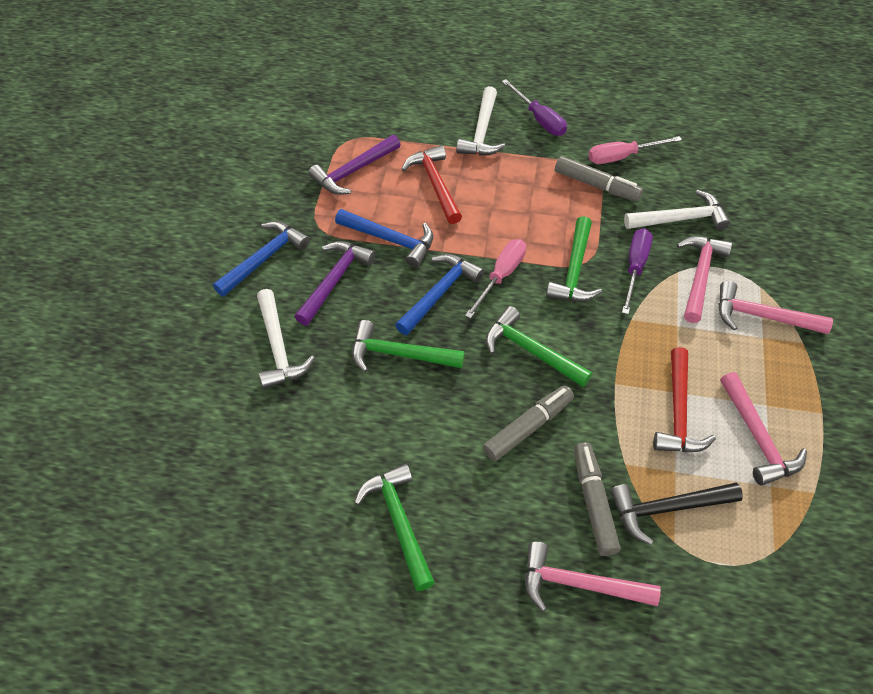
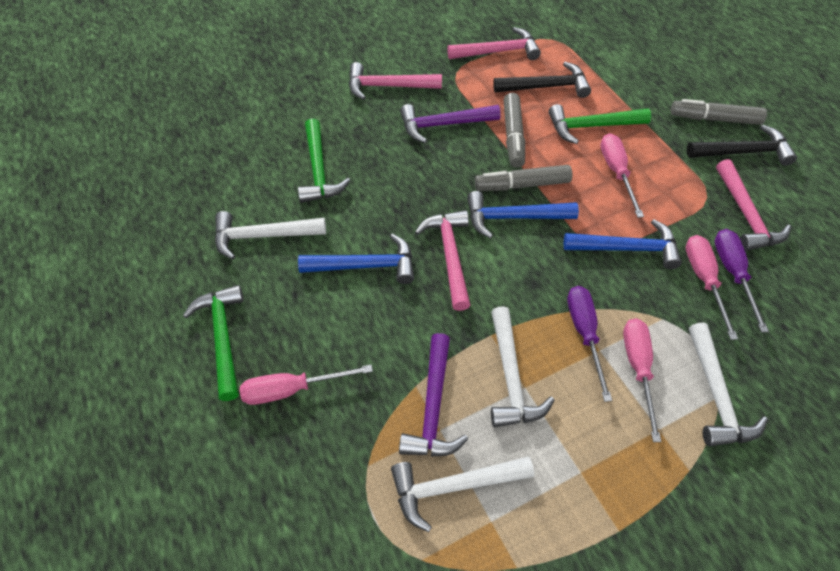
black hammer: 1 -> 2
green hammer: 4 -> 3
pink screwdriver: 2 -> 4
red hammer: 2 -> 0
white hammer: 3 -> 4

